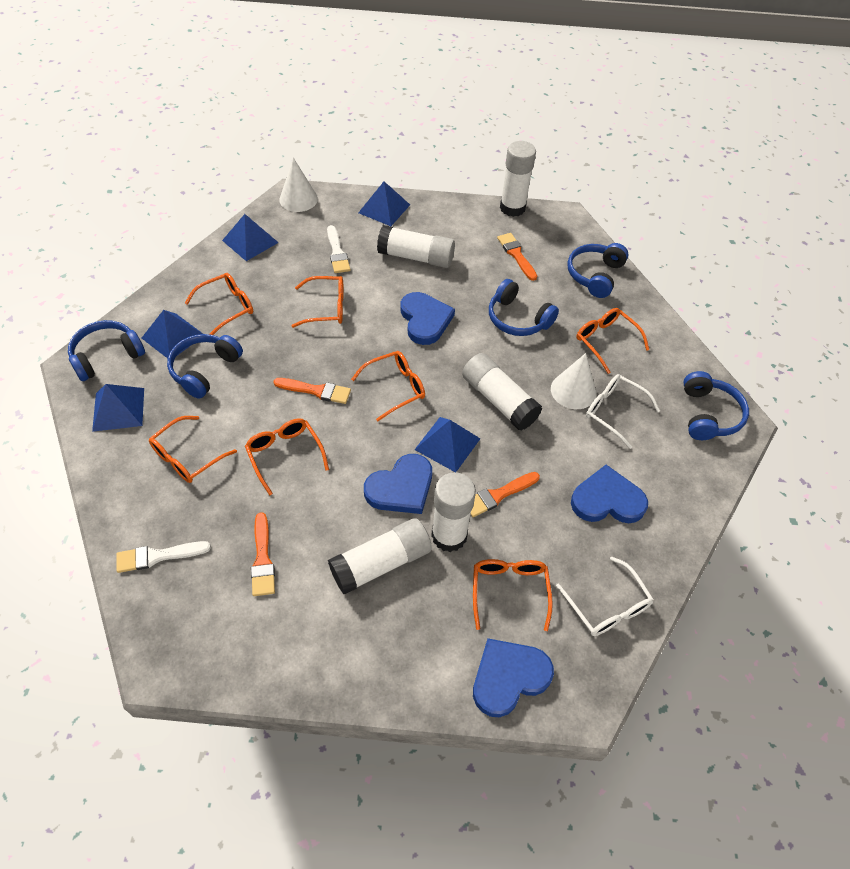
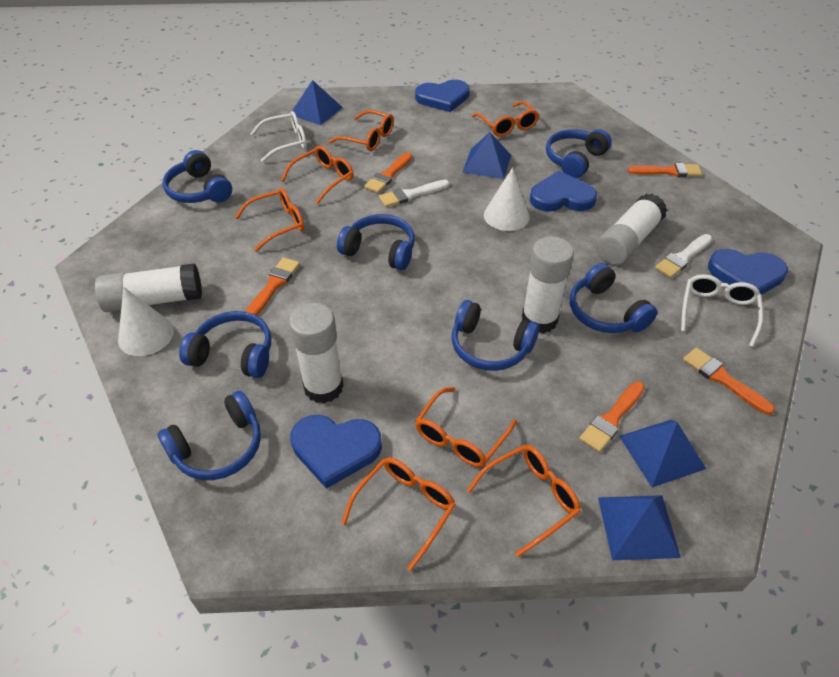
blue headphones: 5 -> 7
blue pyramid: 5 -> 4
orange brush: 4 -> 5
white glue stick: 5 -> 4

